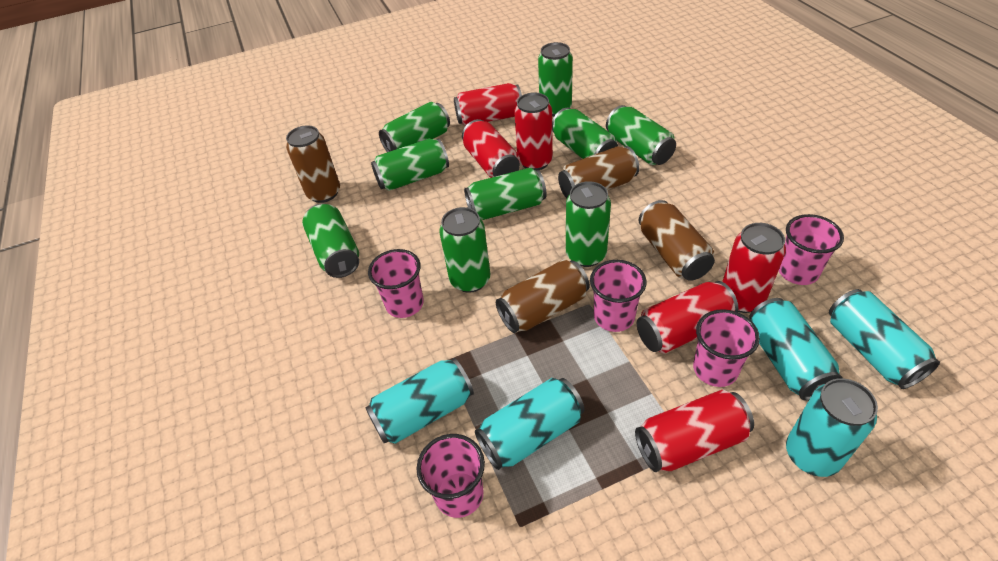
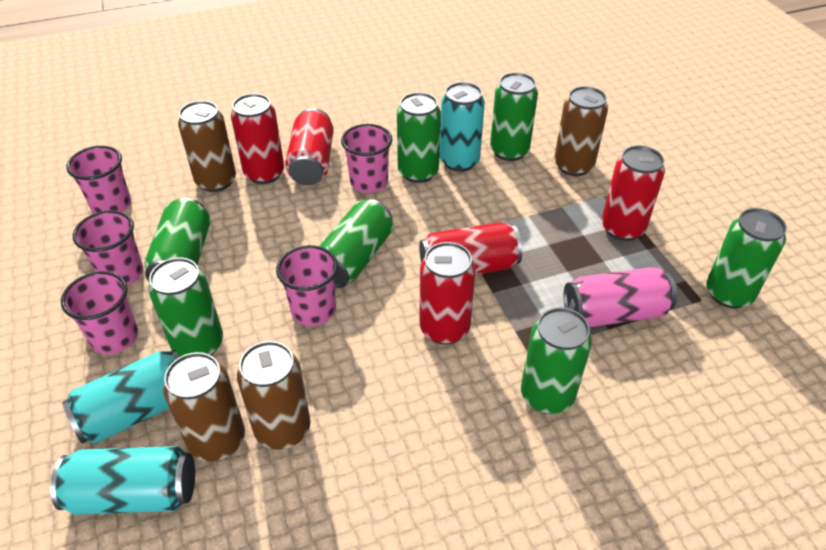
green can: 9 -> 7
pink can: 0 -> 1
red can: 6 -> 5
turquoise can: 5 -> 3

